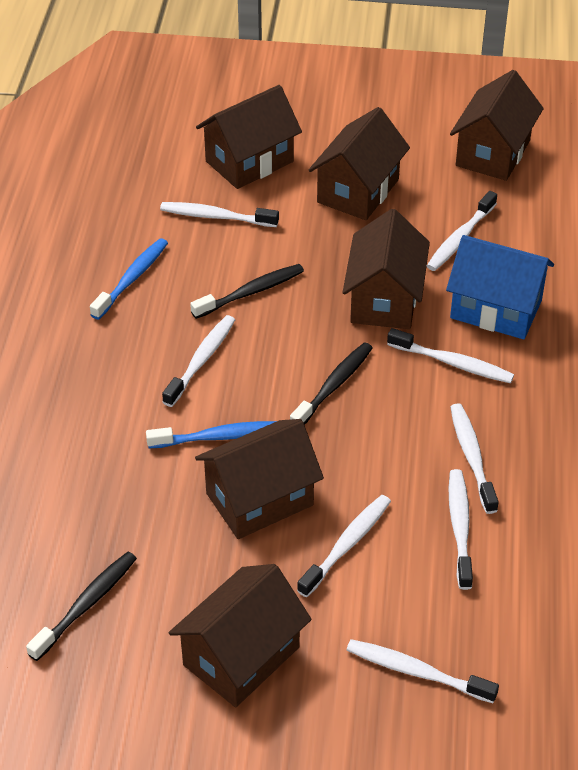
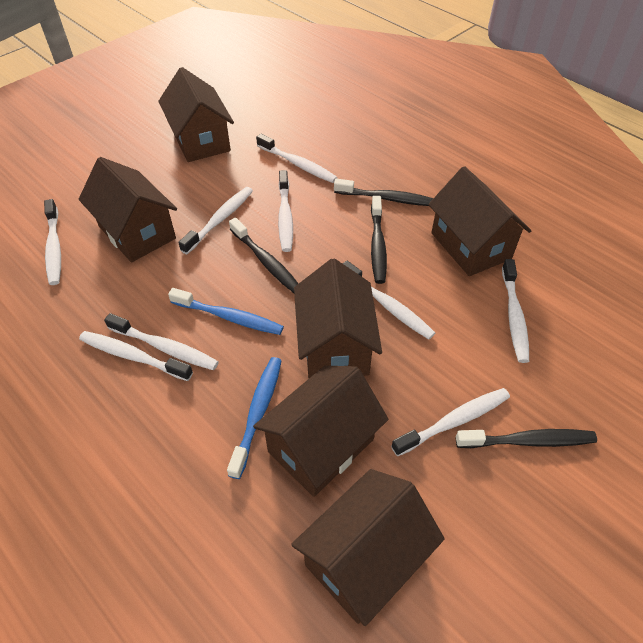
black toothbrush: 3 -> 4
blue house: 1 -> 0
white toothbrush: 8 -> 9

